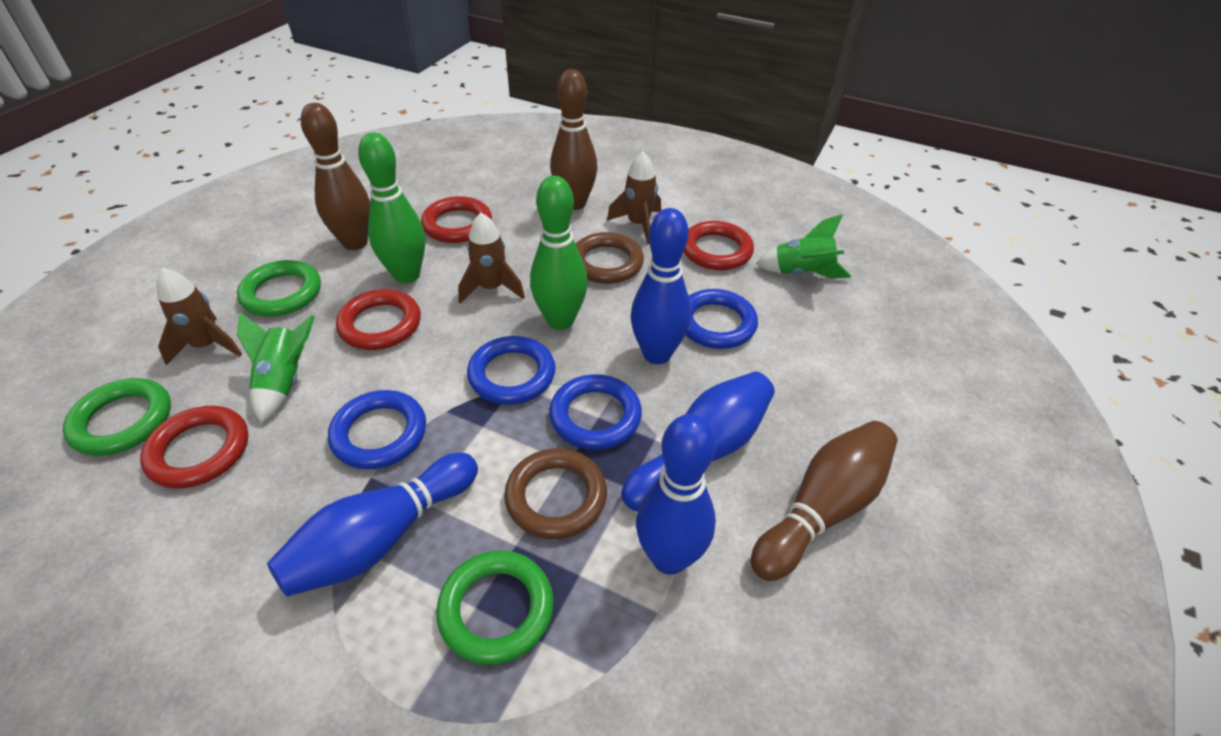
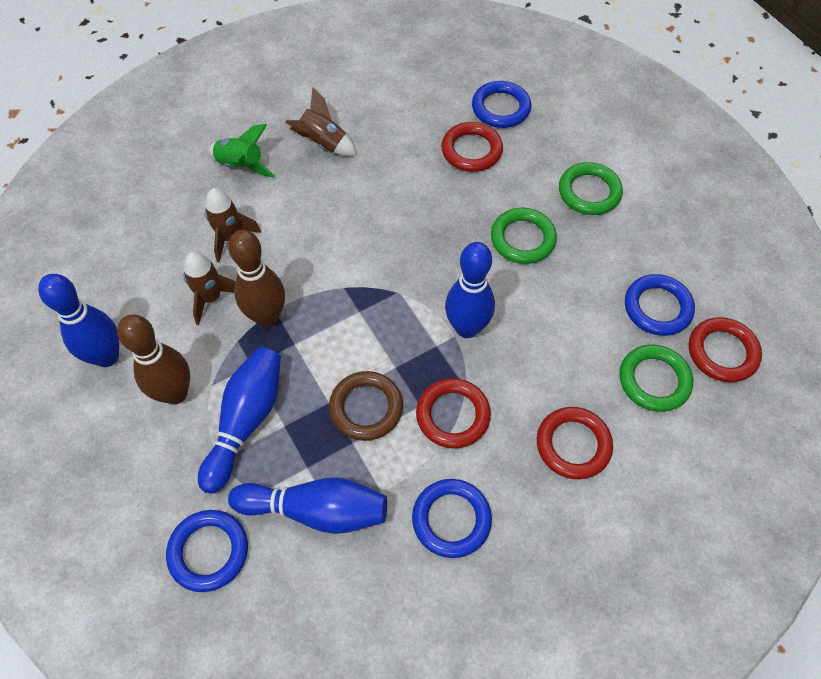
brown bowling pin: 3 -> 2
brown ring: 2 -> 1
green bowling pin: 2 -> 0
green rocket: 2 -> 1

